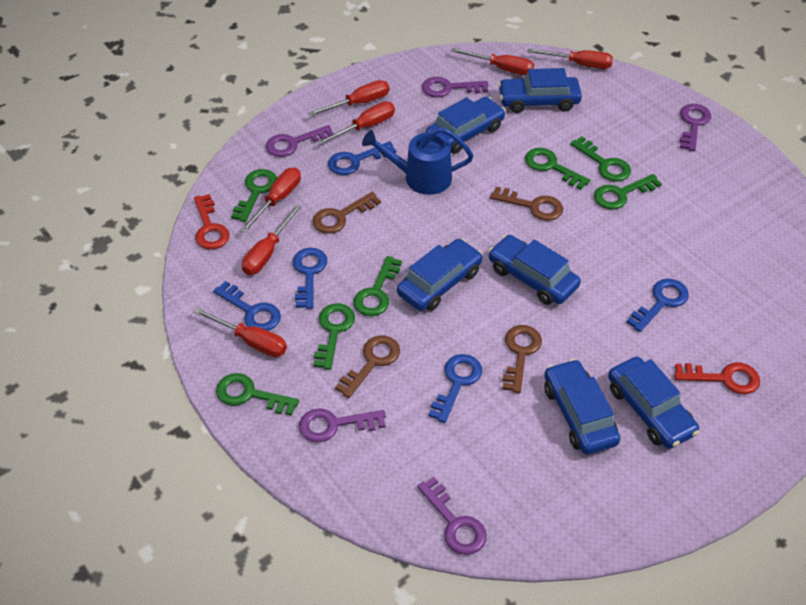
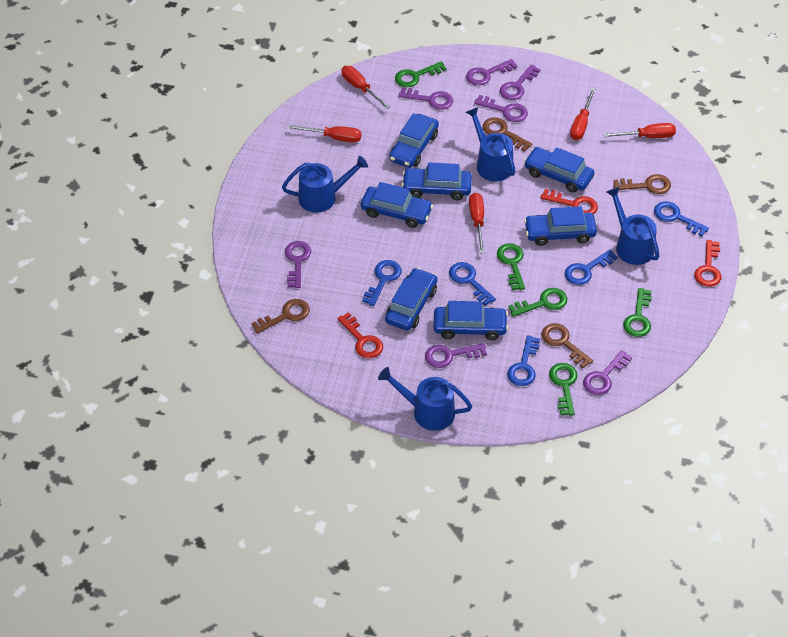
blue car: 6 -> 7
blue watering can: 1 -> 4
green key: 7 -> 5
purple key: 5 -> 7
red key: 2 -> 3
red screwdriver: 7 -> 5

